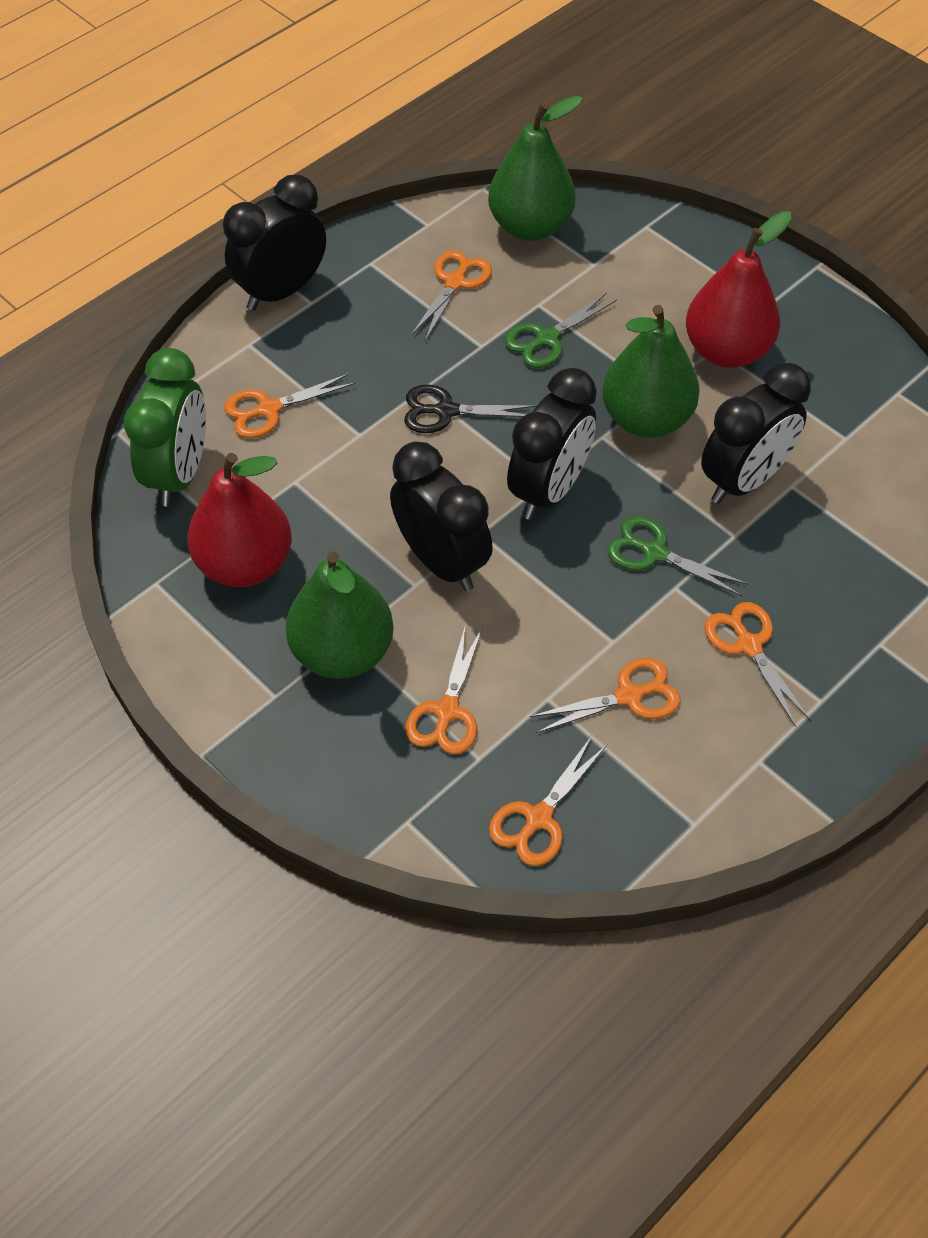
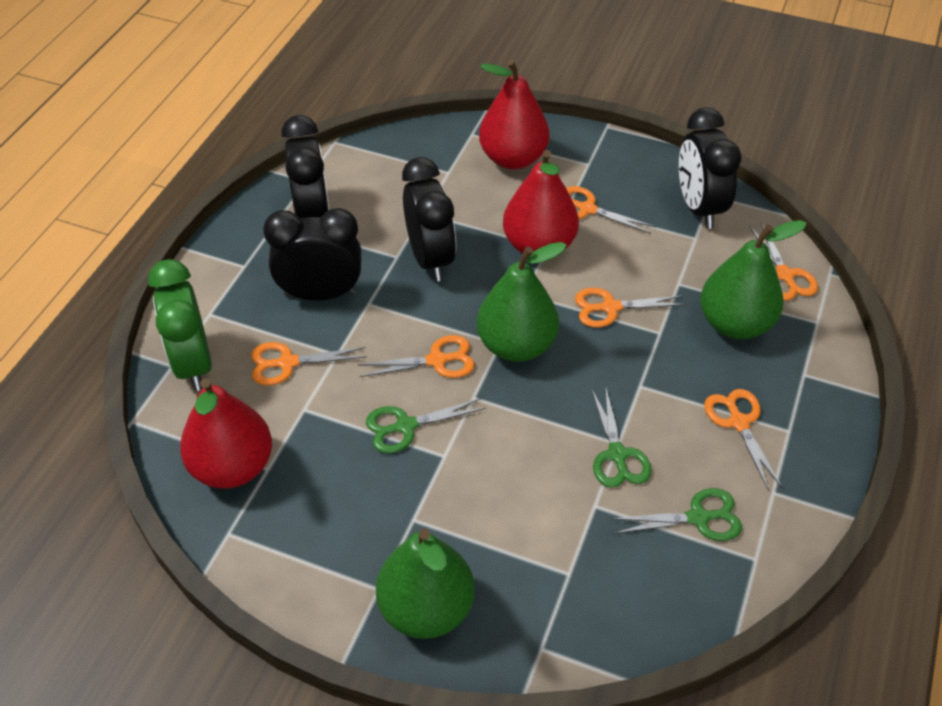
black scissors: 1 -> 0
green scissors: 2 -> 3
red pear: 2 -> 3

